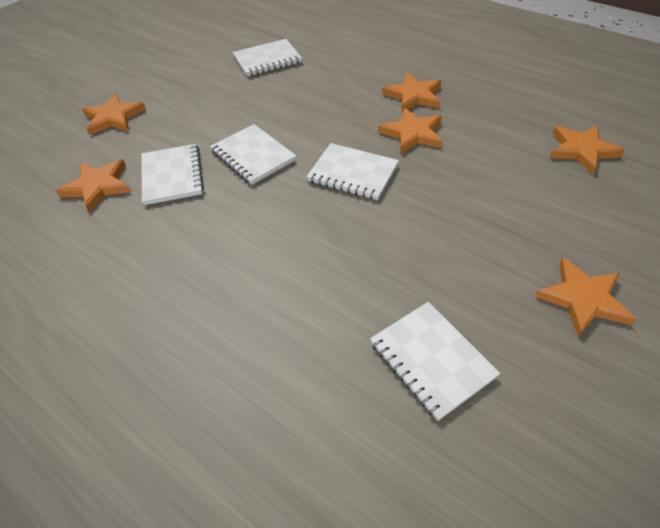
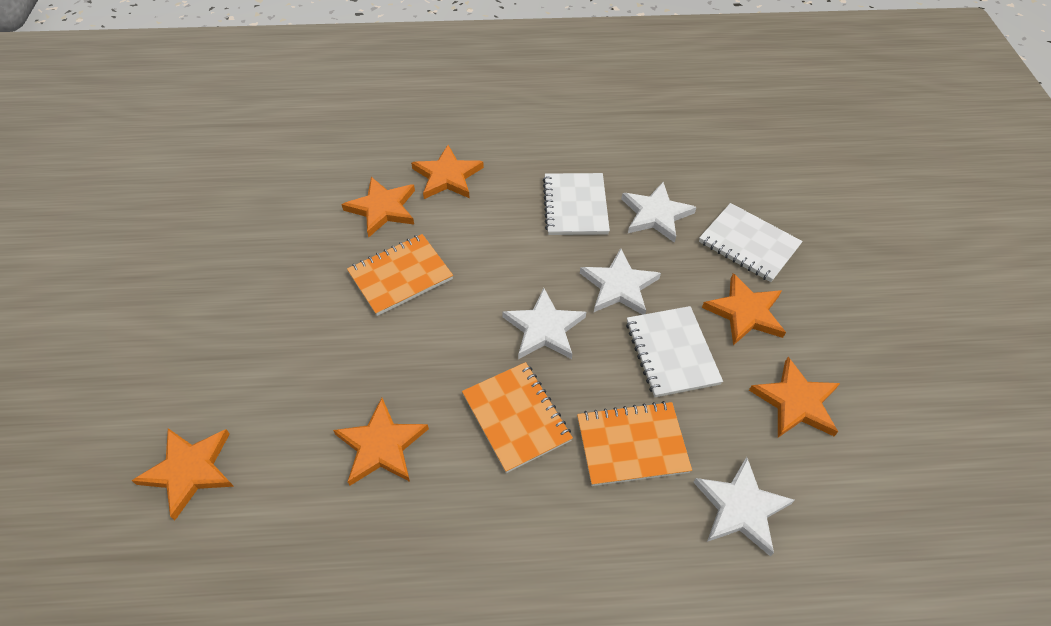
orange notebook: 0 -> 3
white notebook: 5 -> 3
white star: 0 -> 4

